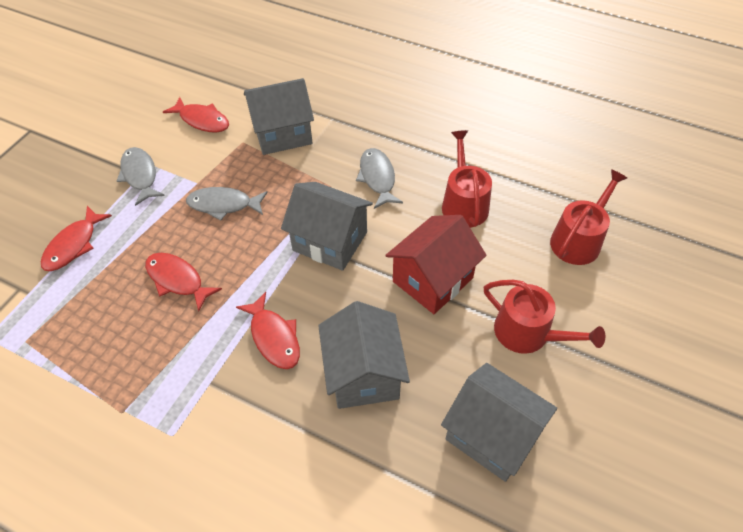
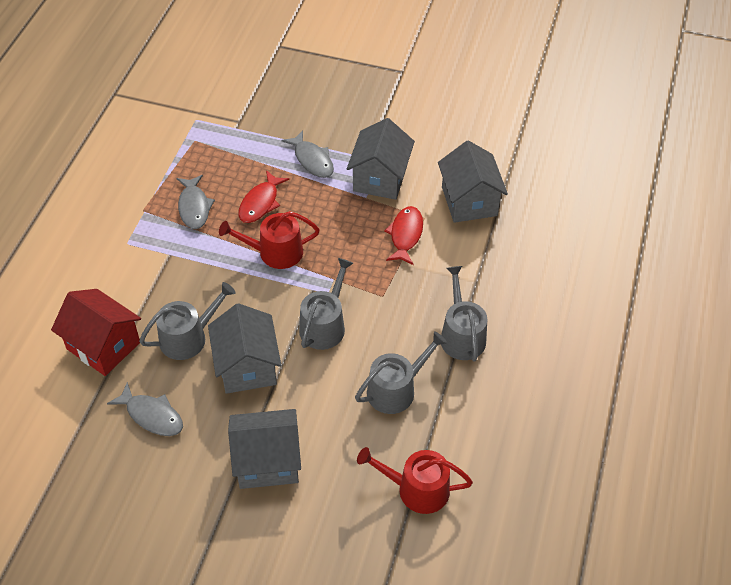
grey watering can: 0 -> 4
red fish: 4 -> 2
red watering can: 3 -> 2

